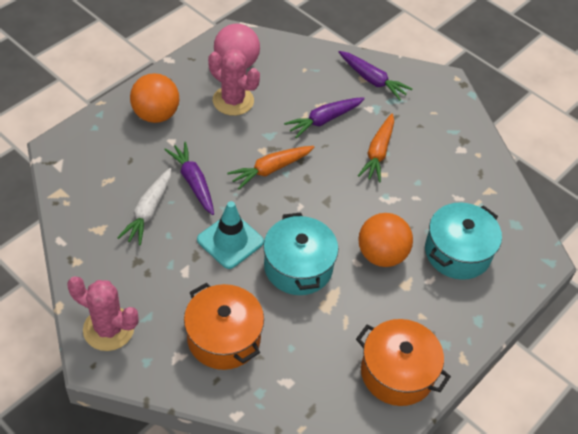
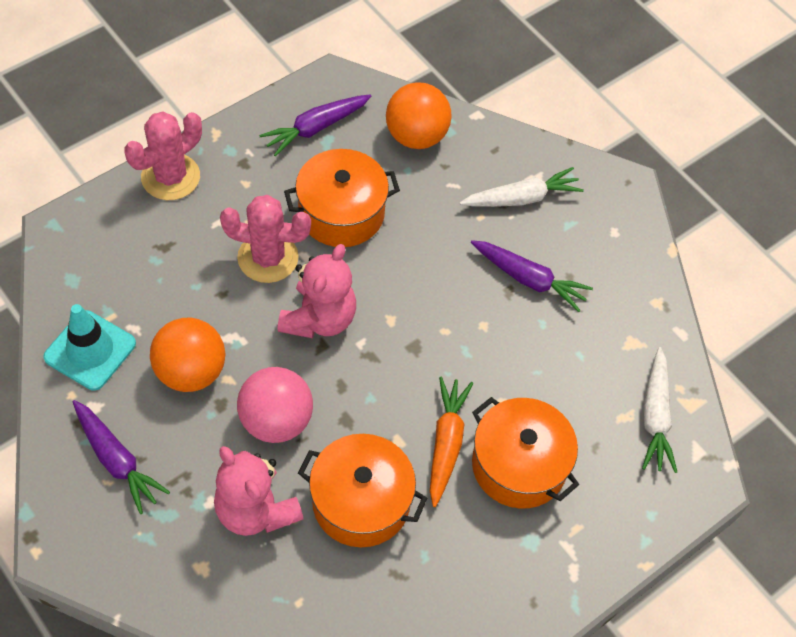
orange carrot: 2 -> 1
orange pot: 2 -> 3
pink teddy bear: 0 -> 2
turquoise pot: 2 -> 0
white carrot: 1 -> 2

